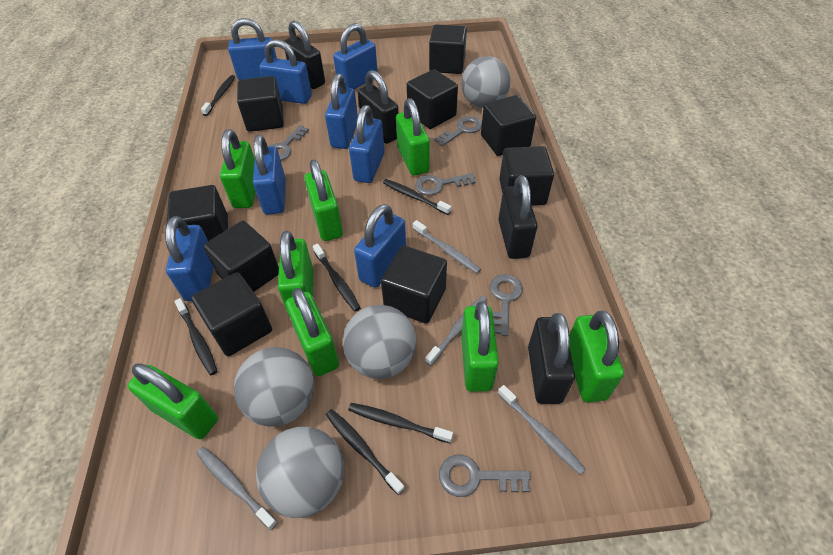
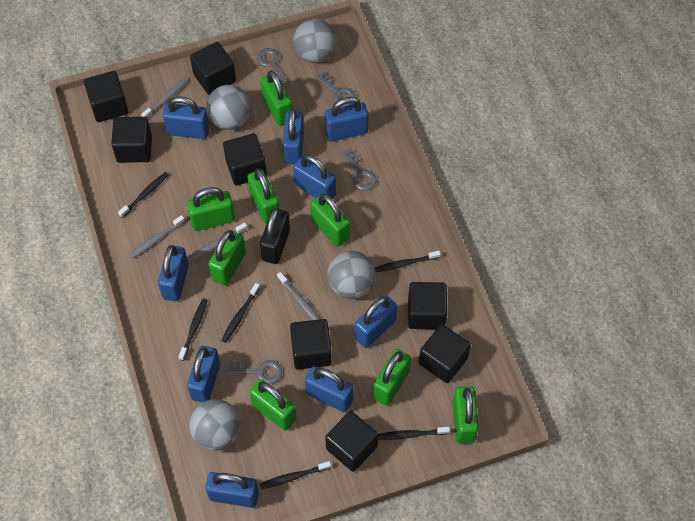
black cube: 9 -> 8
black padlock: 4 -> 1
blue padlock: 8 -> 9
grey key: 5 -> 4

